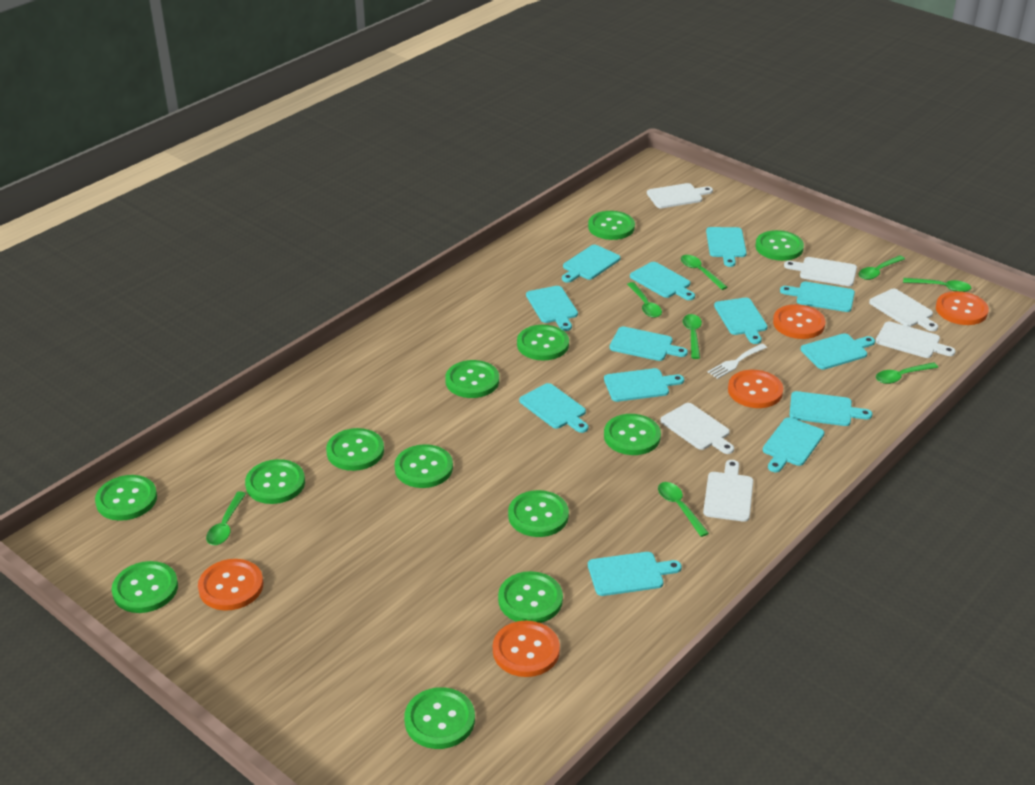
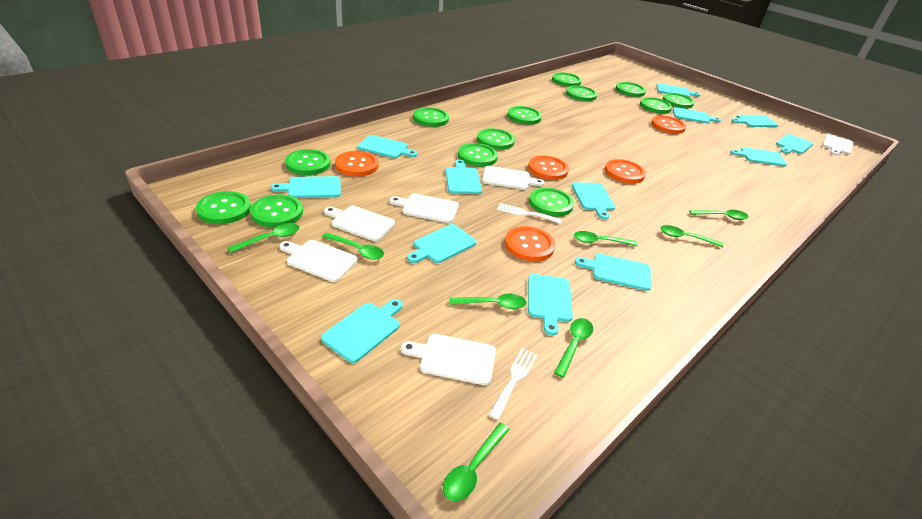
white fork: 1 -> 2

